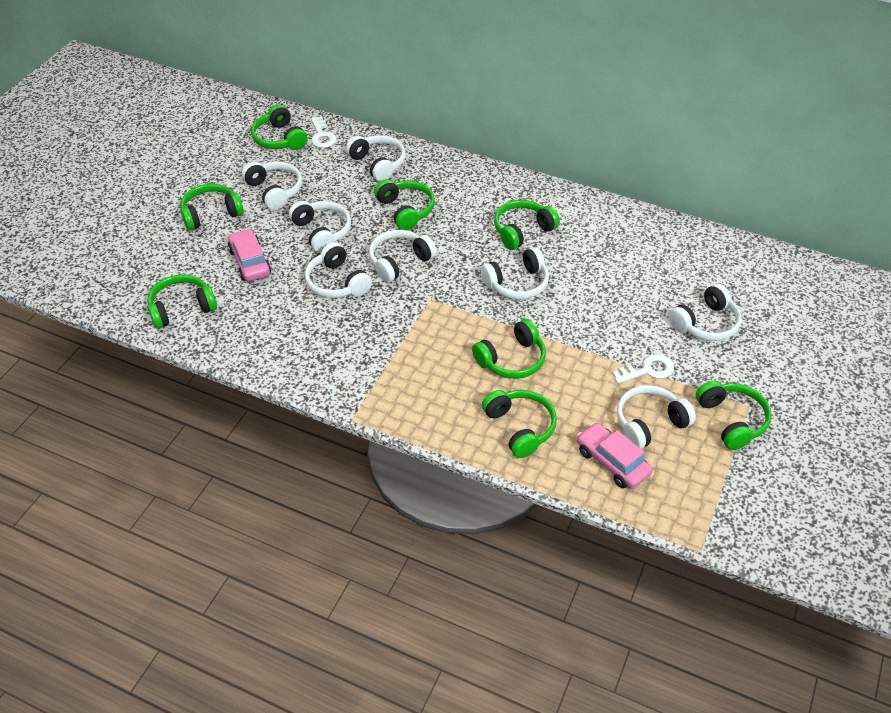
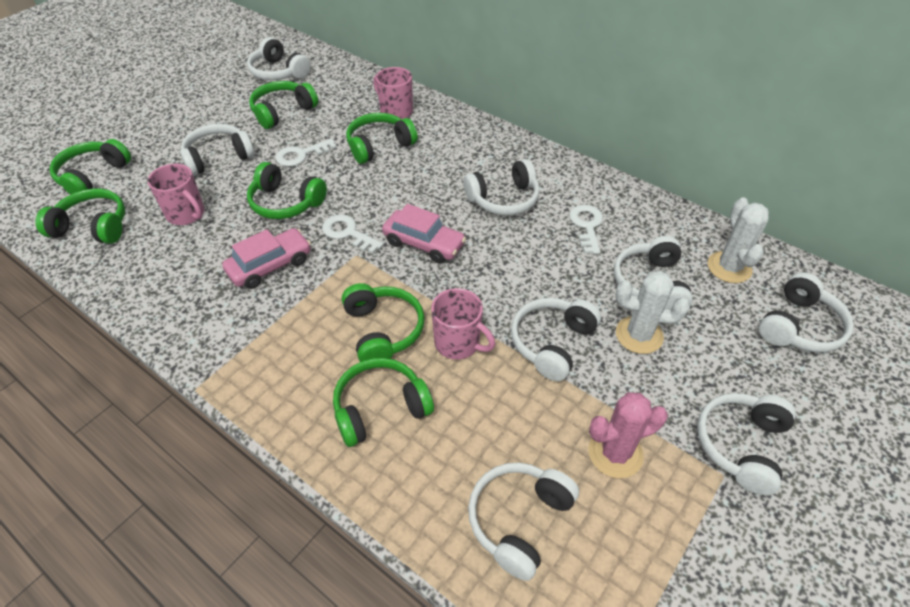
green headphones: 8 -> 7
pink cactus: 0 -> 1
pink mug: 0 -> 3
white cactus: 0 -> 2
white key: 2 -> 3

